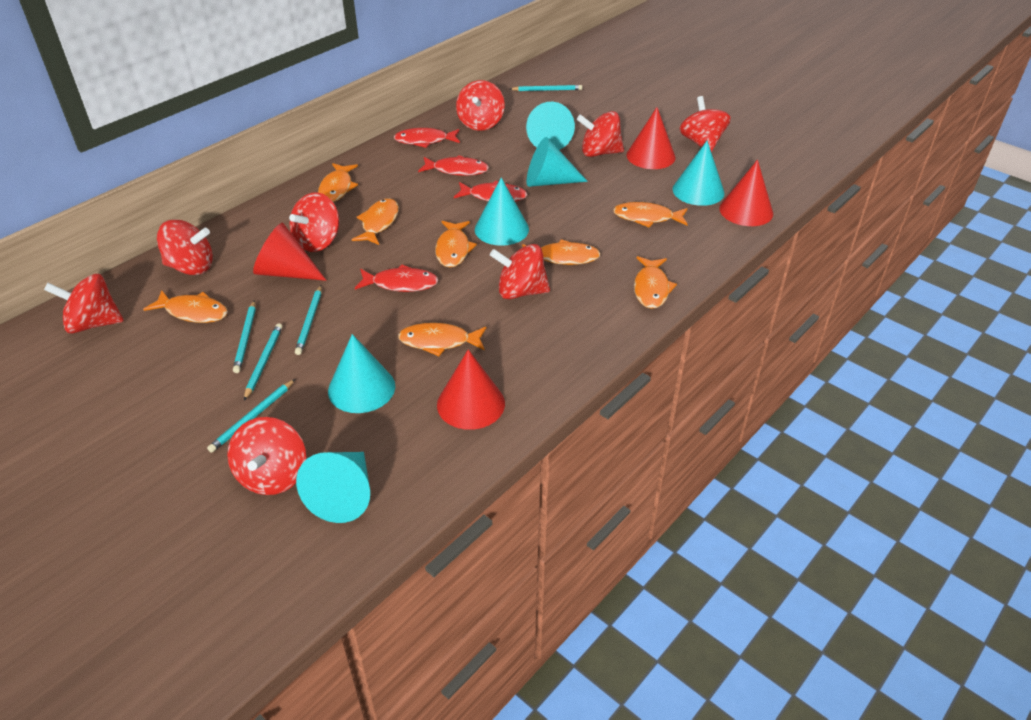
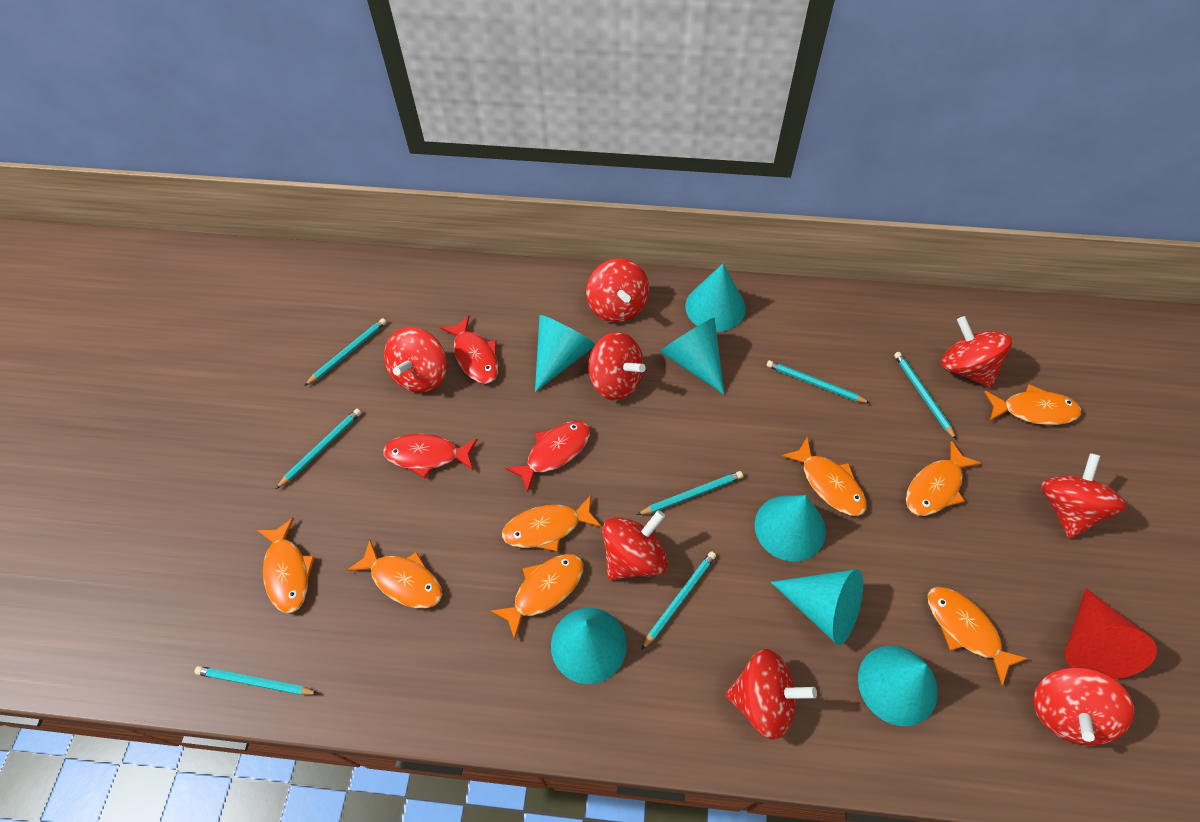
red cone: 4 -> 1
red fish: 4 -> 3
turquoise cone: 6 -> 7
turquoise pencil: 5 -> 7

